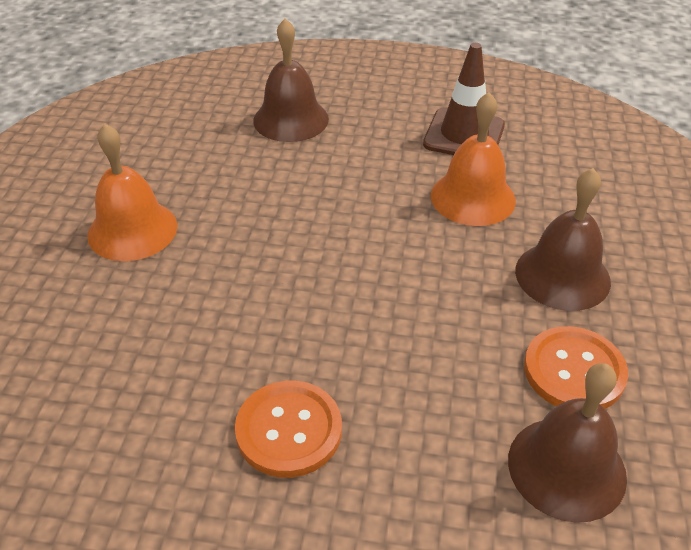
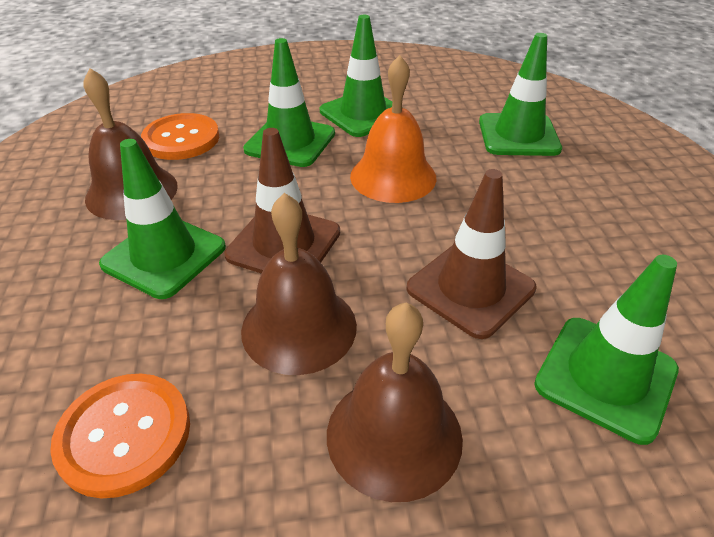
brown traffic cone: 1 -> 2
green traffic cone: 0 -> 5
orange bell: 2 -> 1

